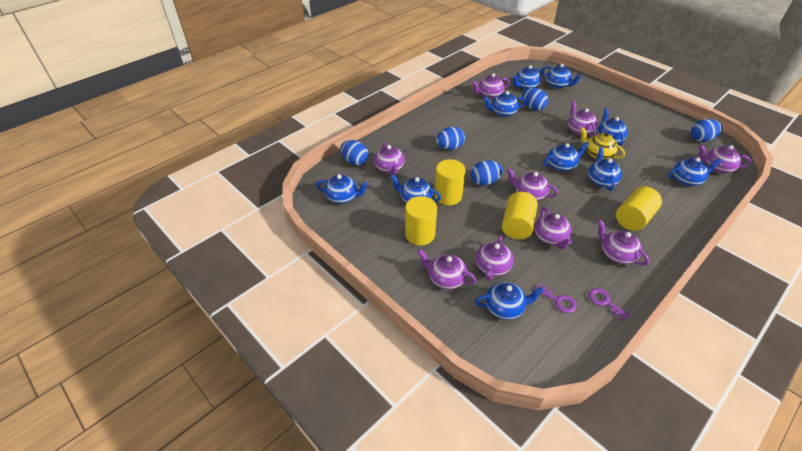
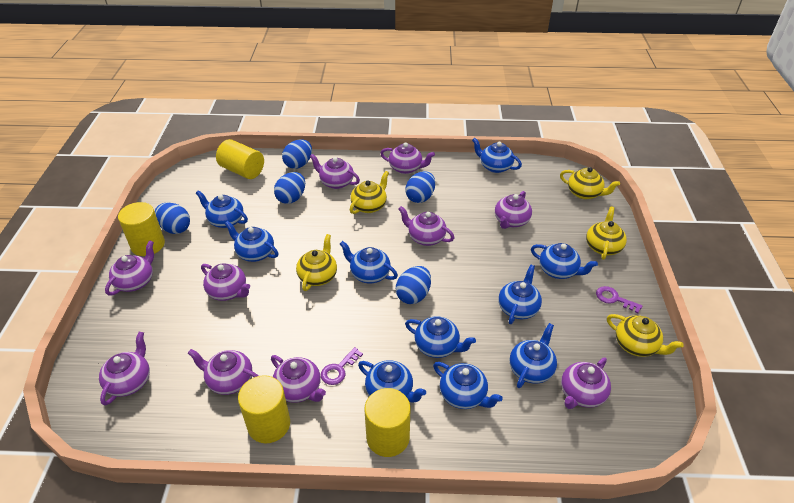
purple teapot: 9 -> 10
yellow teapot: 1 -> 5

